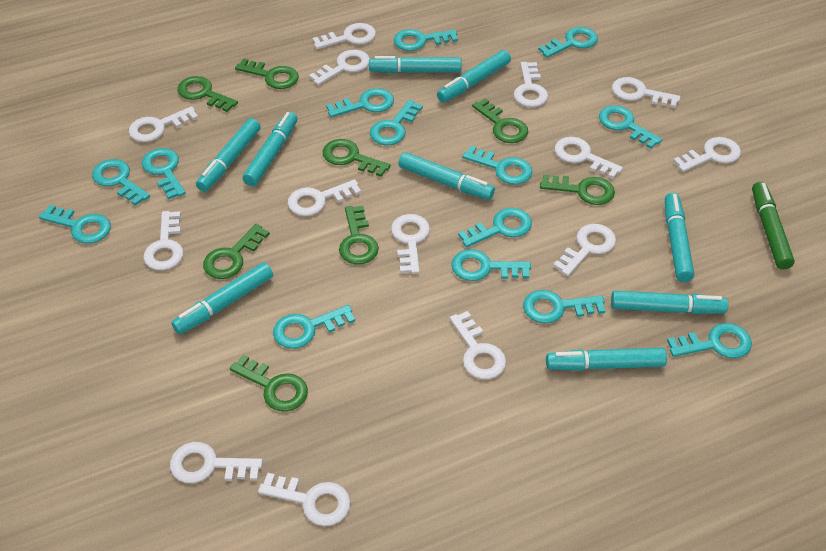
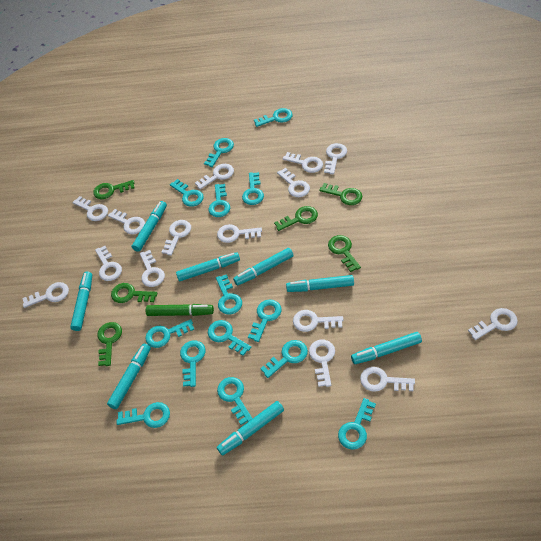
green key: 8 -> 6
turquoise marker: 9 -> 8
white key: 14 -> 15

